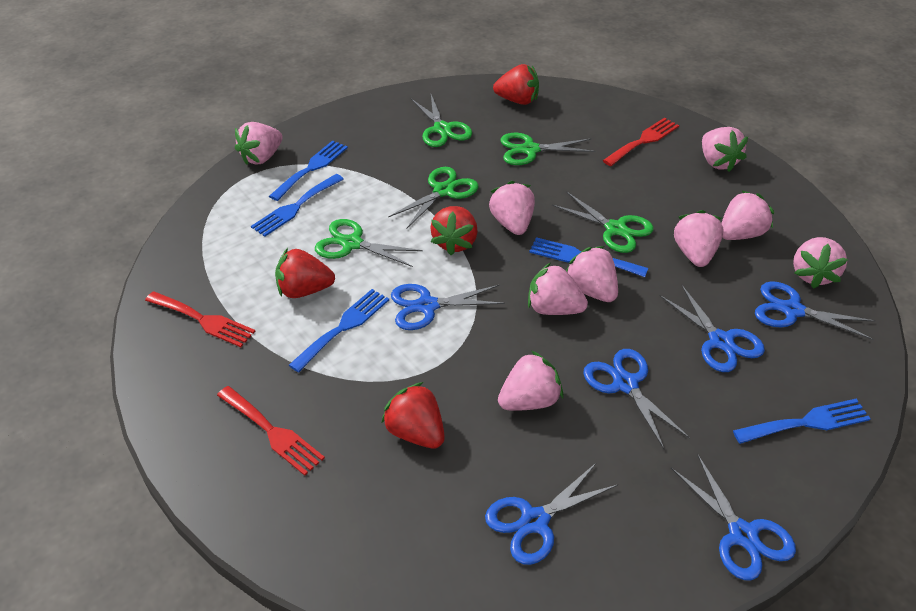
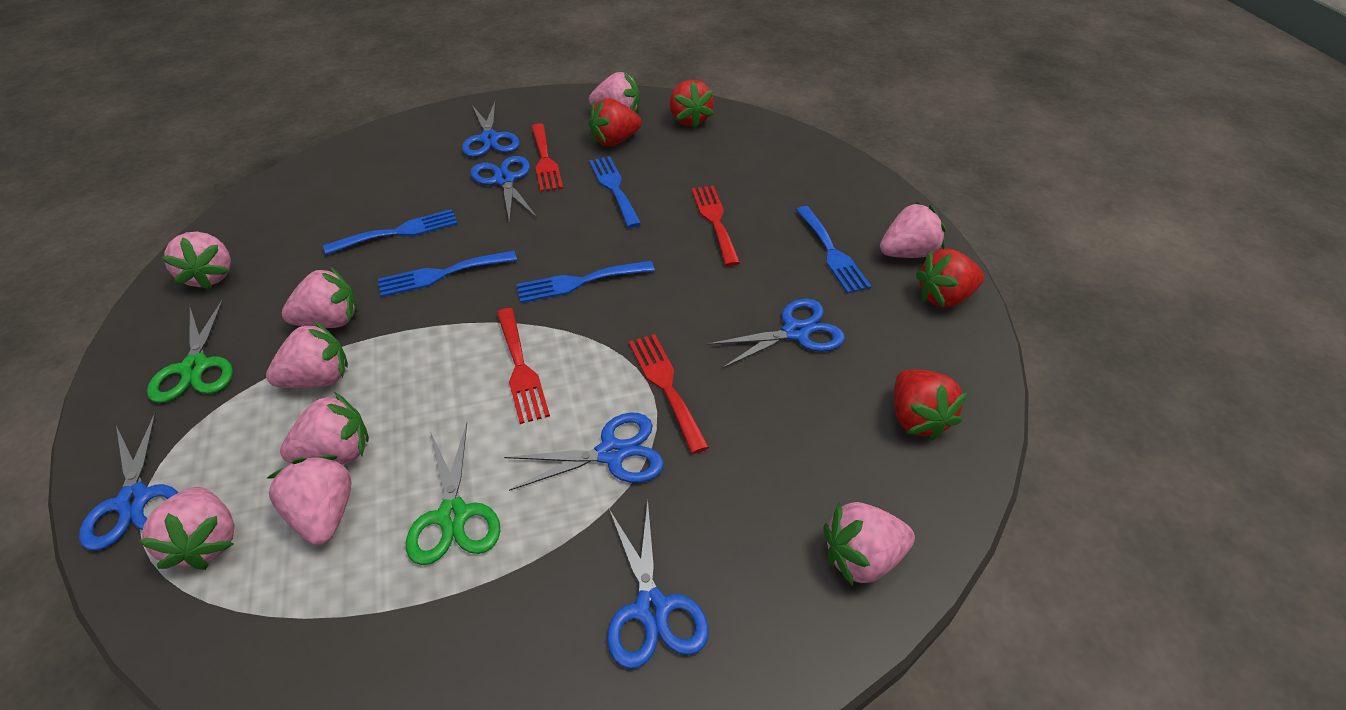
green scissors: 5 -> 2
red fork: 3 -> 4

